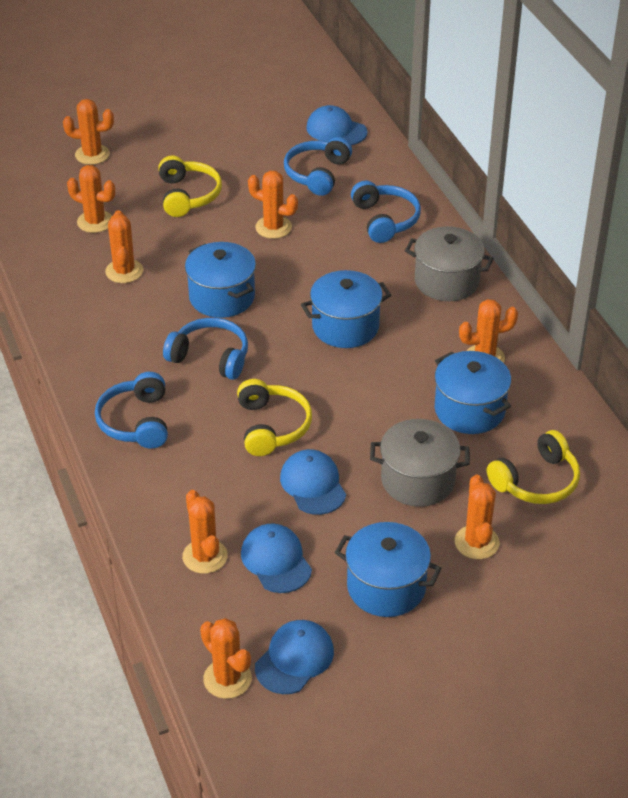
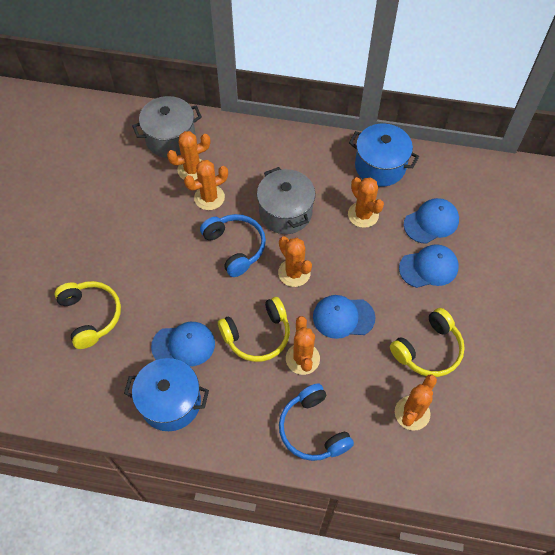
blue headphones: 4 -> 2
blue pot: 4 -> 2
orange cactus: 8 -> 6

